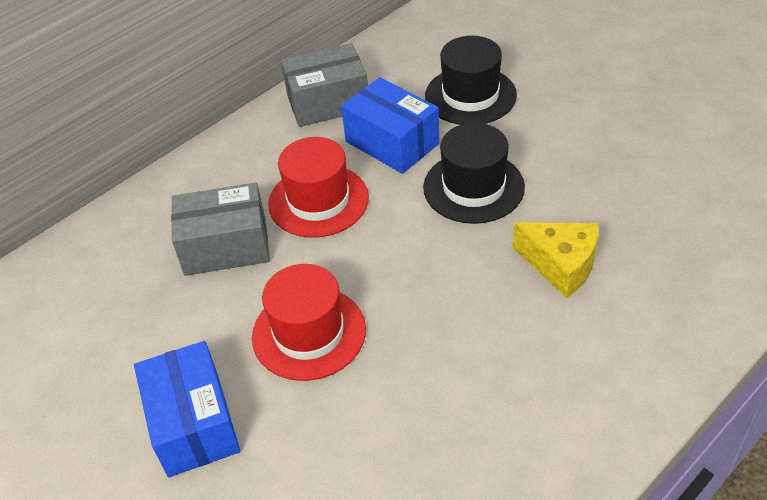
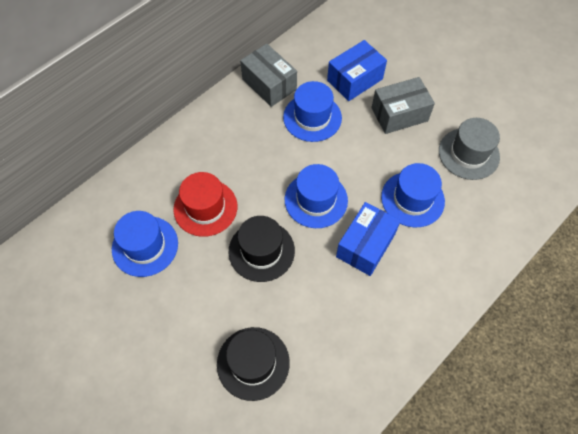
blue hat: 0 -> 4
grey hat: 0 -> 1
red hat: 2 -> 1
yellow cheese: 1 -> 0

